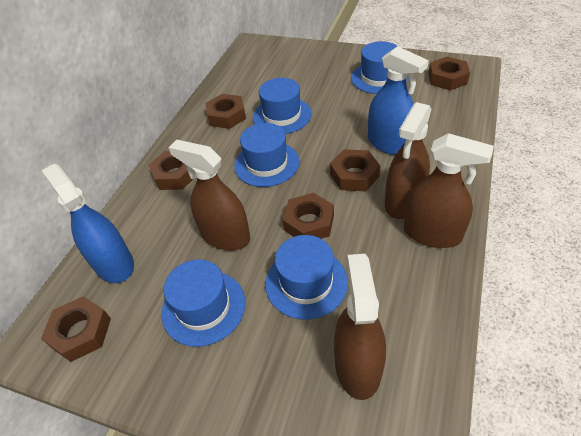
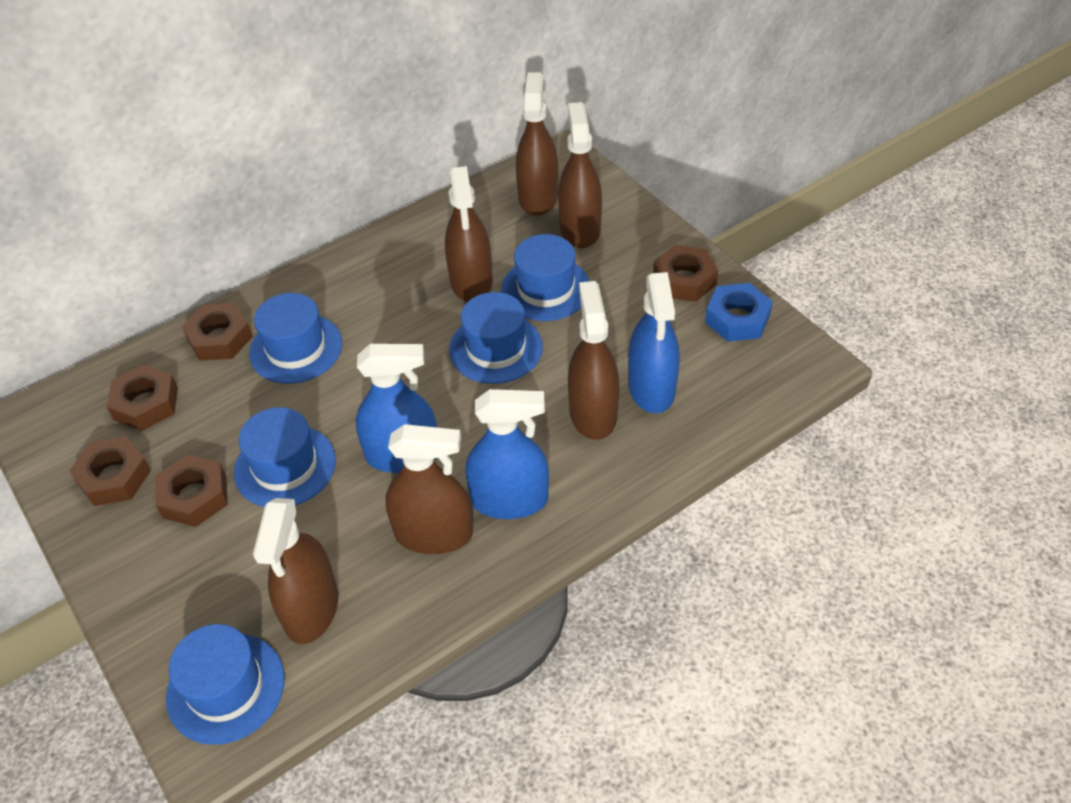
blue nut: 0 -> 1
blue spray bottle: 2 -> 3
brown nut: 6 -> 5
brown spray bottle: 4 -> 6

